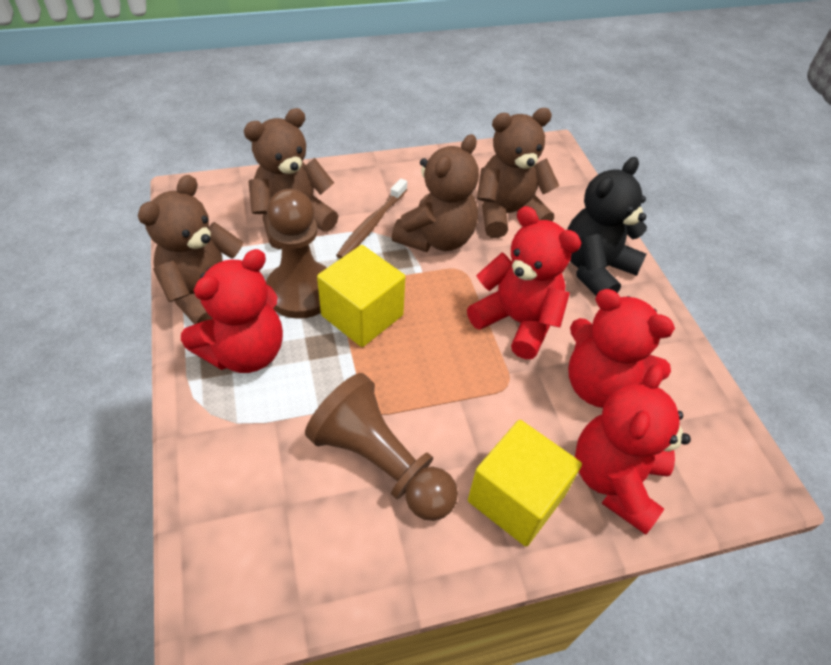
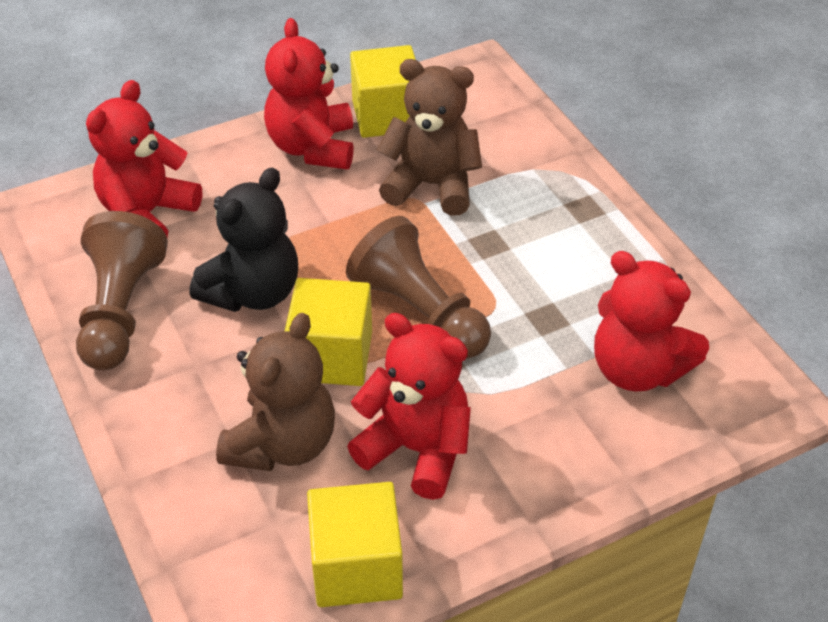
brown teddy bear: 4 -> 2
brown toothbrush: 1 -> 0
yellow cube: 2 -> 3

